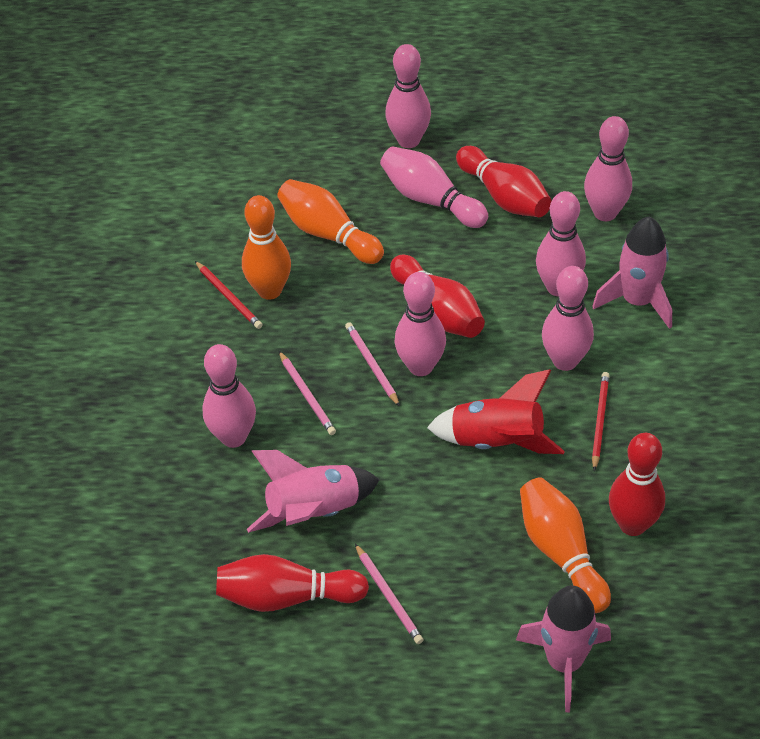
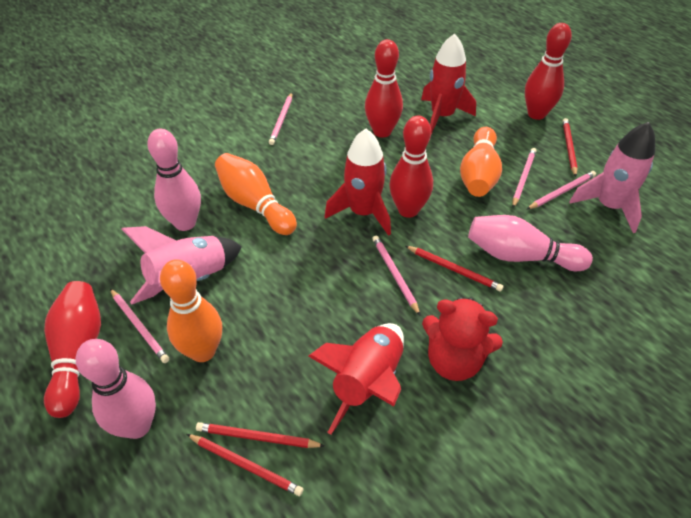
pink bowling pin: 7 -> 3
pink pencil: 3 -> 5
pink rocket: 3 -> 2
red pencil: 2 -> 4
red rocket: 1 -> 3
red teddy bear: 0 -> 1

